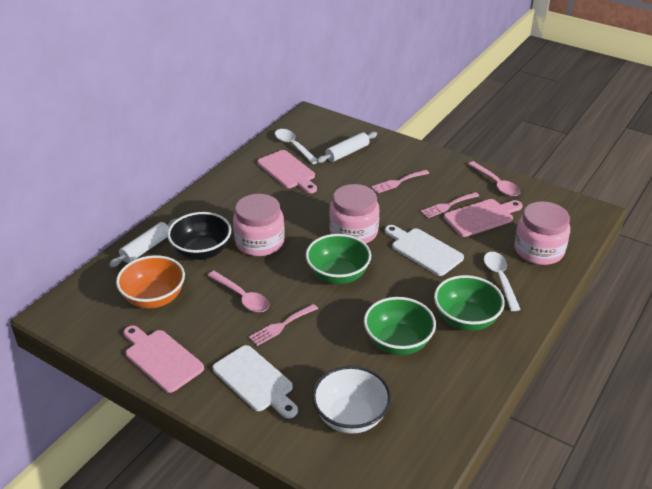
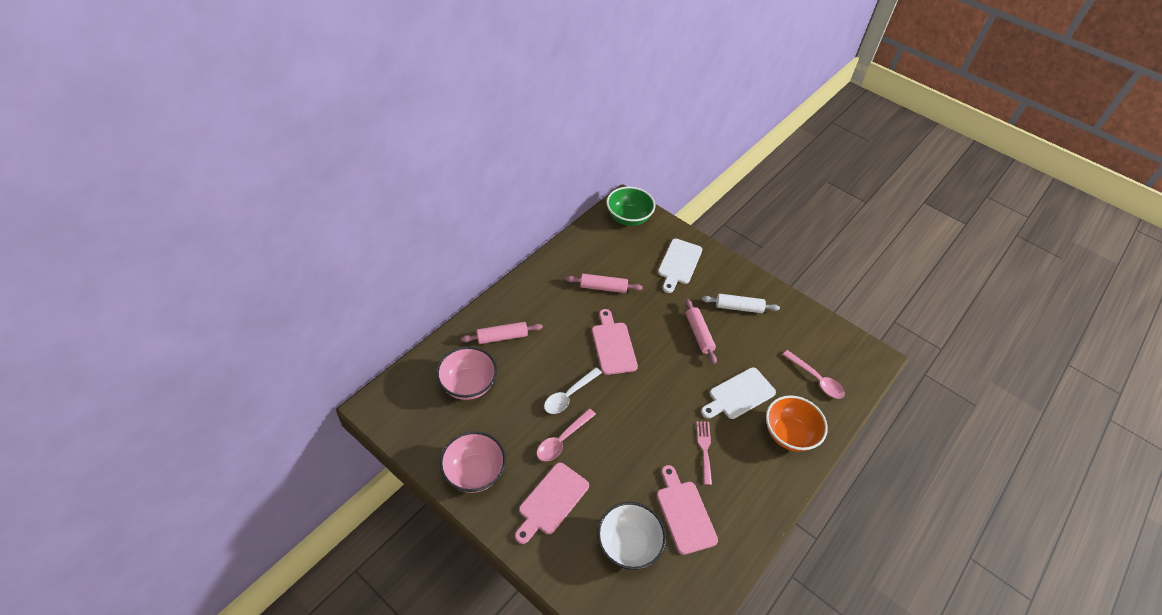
black bowl: 1 -> 0
green bowl: 3 -> 1
pink bowl: 0 -> 2
pink fork: 3 -> 1
pink jar: 3 -> 0
pink rolling pin: 0 -> 3
white rolling pin: 2 -> 1
white spoon: 2 -> 1

